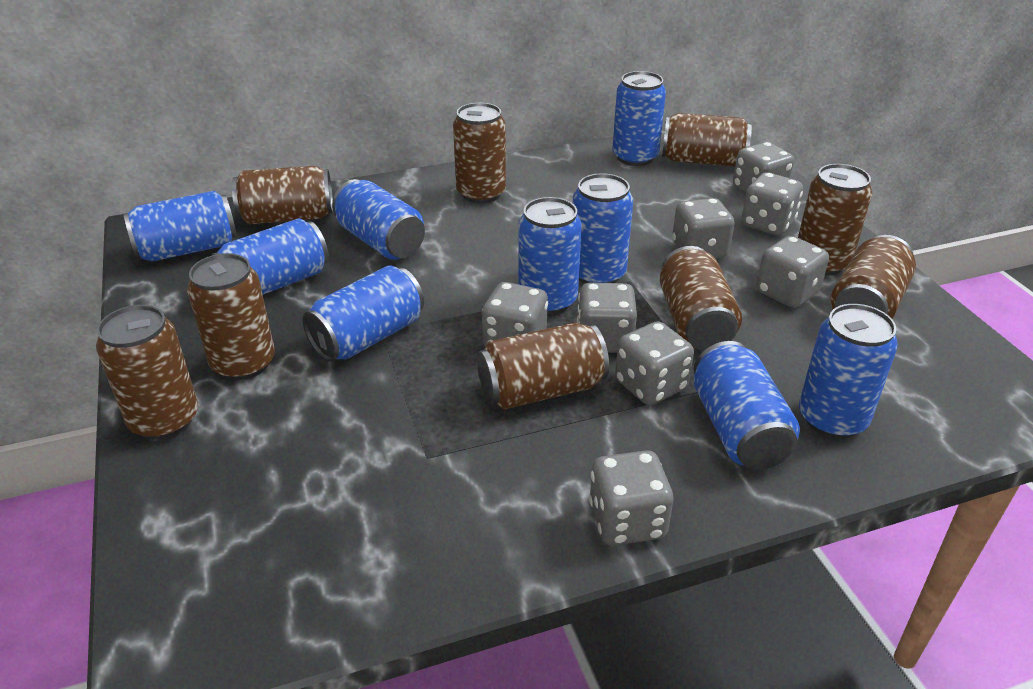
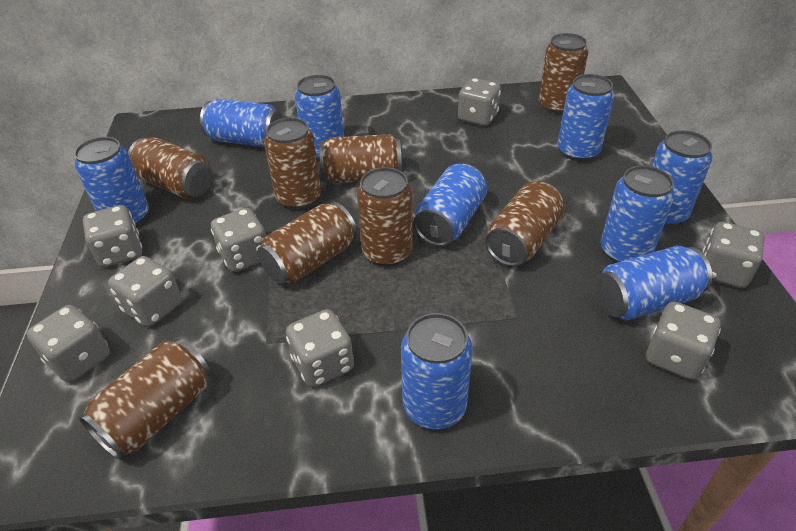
brown can: 9 -> 8

